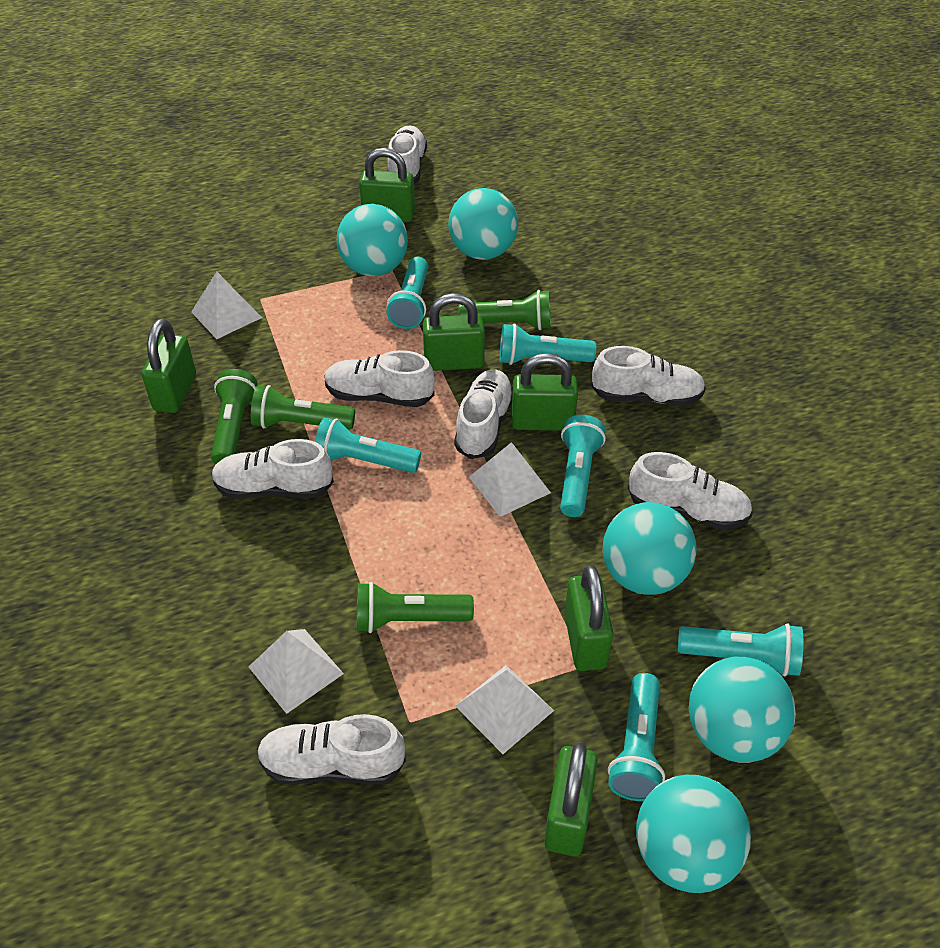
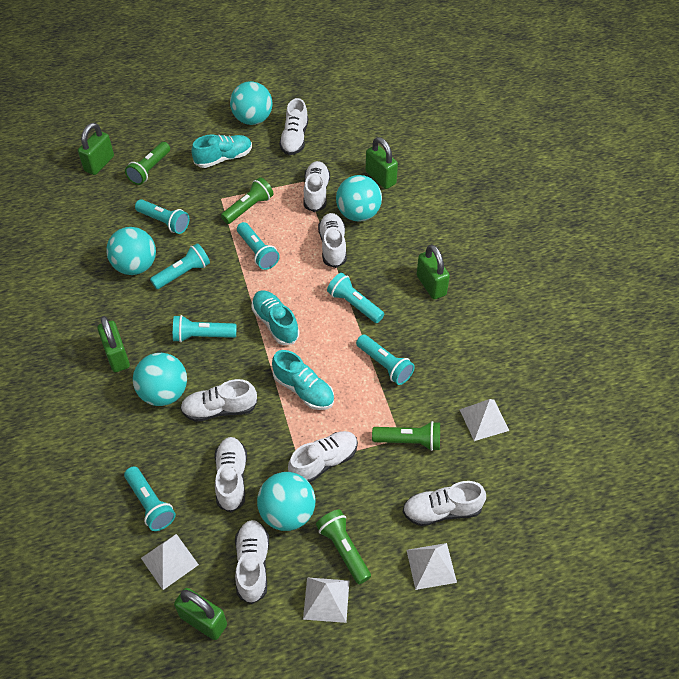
green padlock: 6 -> 5
turquoise flashlight: 6 -> 7
turquoise shoe: 0 -> 3
white shoe: 7 -> 8

